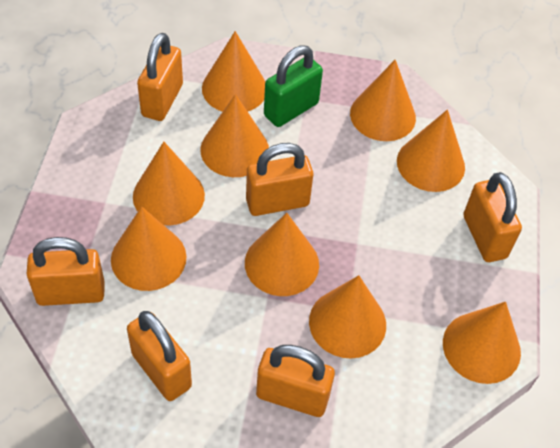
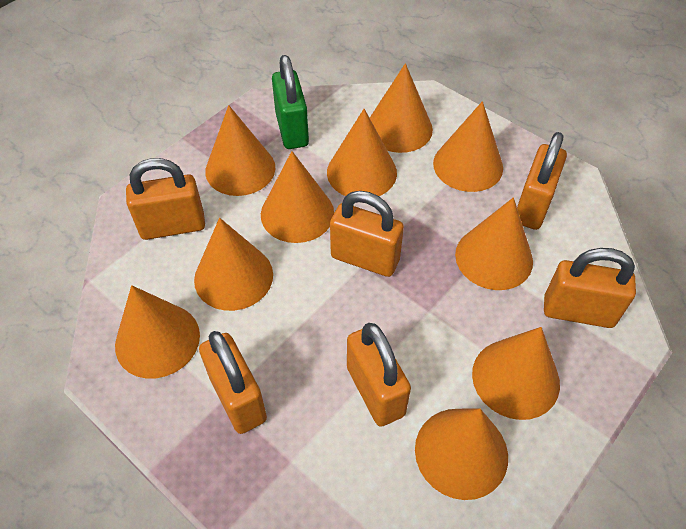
orange cone: 9 -> 10

